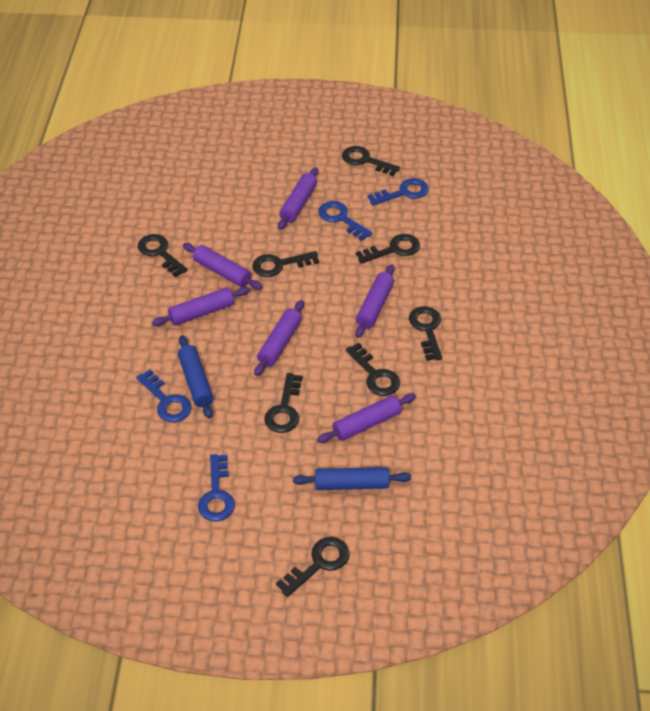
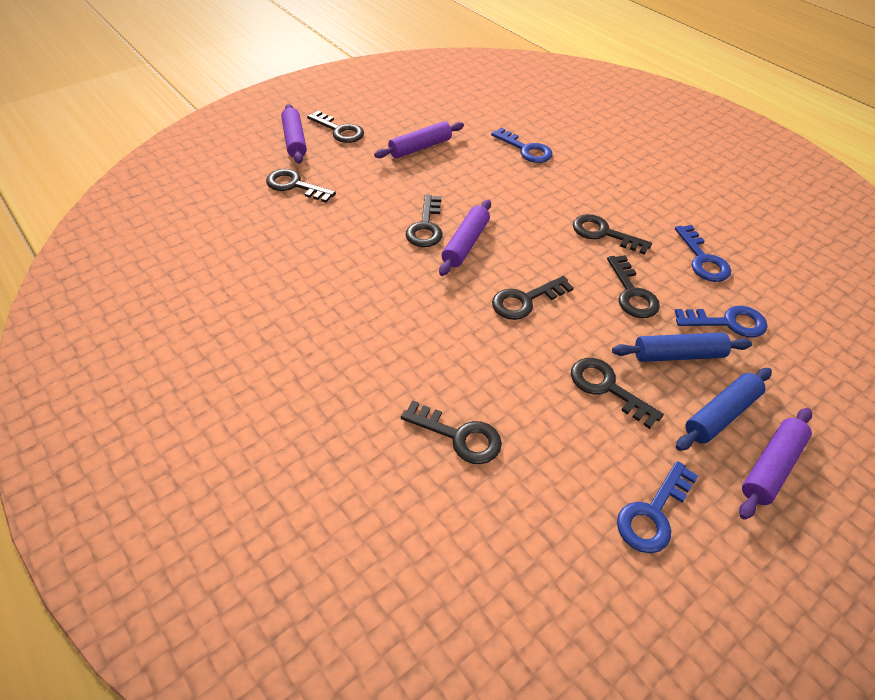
purple rolling pin: 6 -> 4

